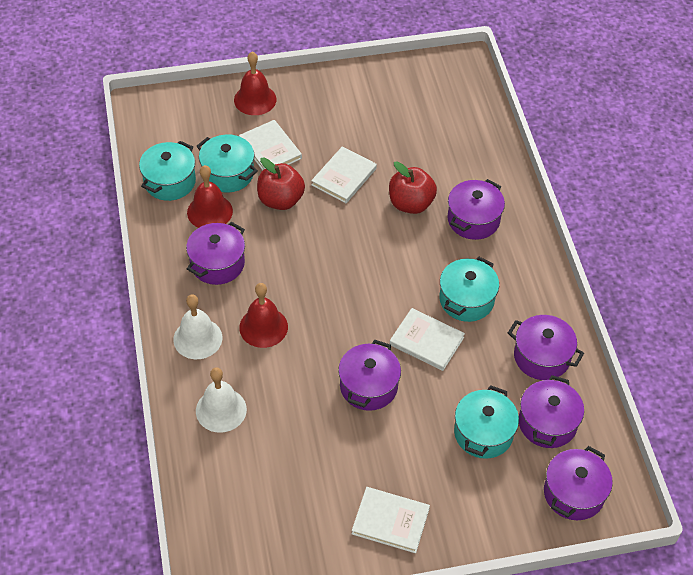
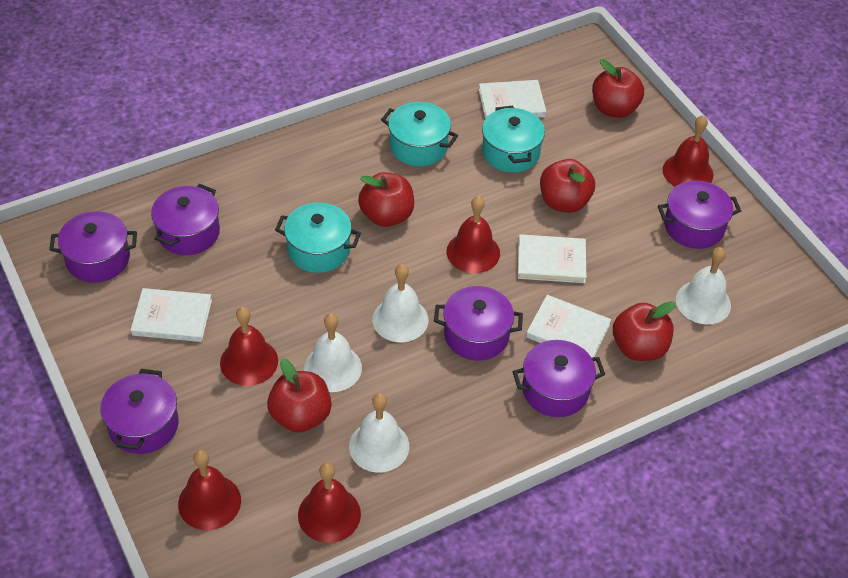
red apple: 2 -> 5
red bell: 3 -> 5
turquoise pot: 4 -> 3
white bell: 2 -> 4

